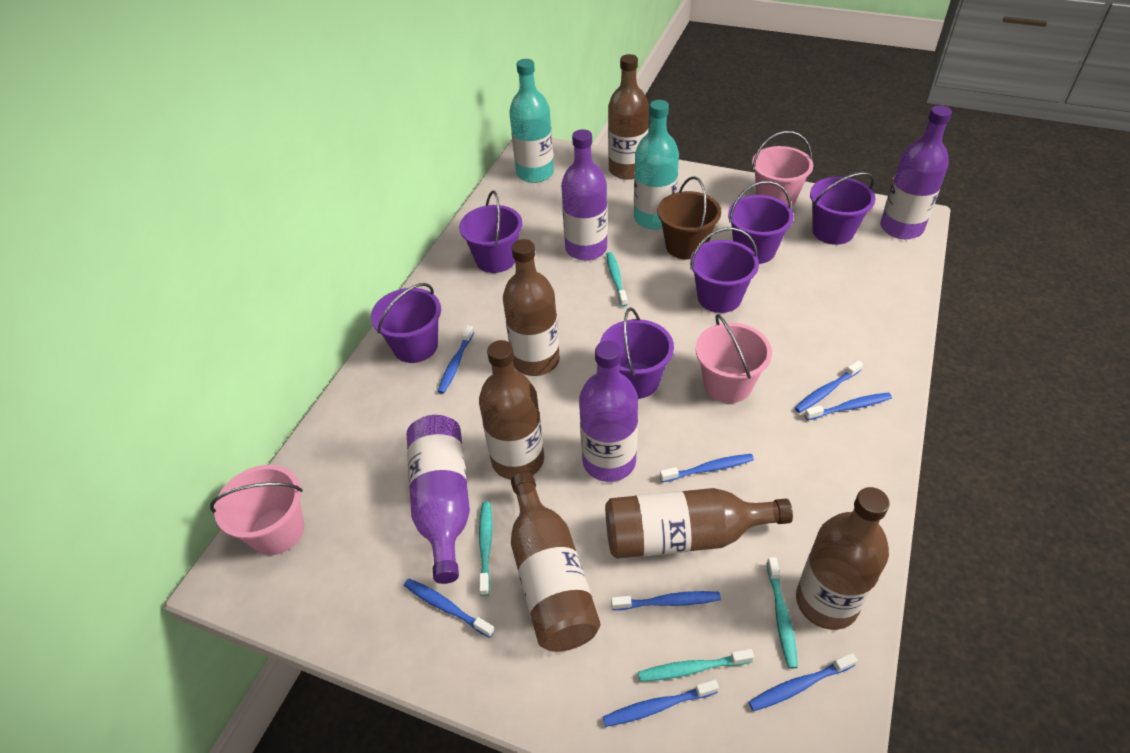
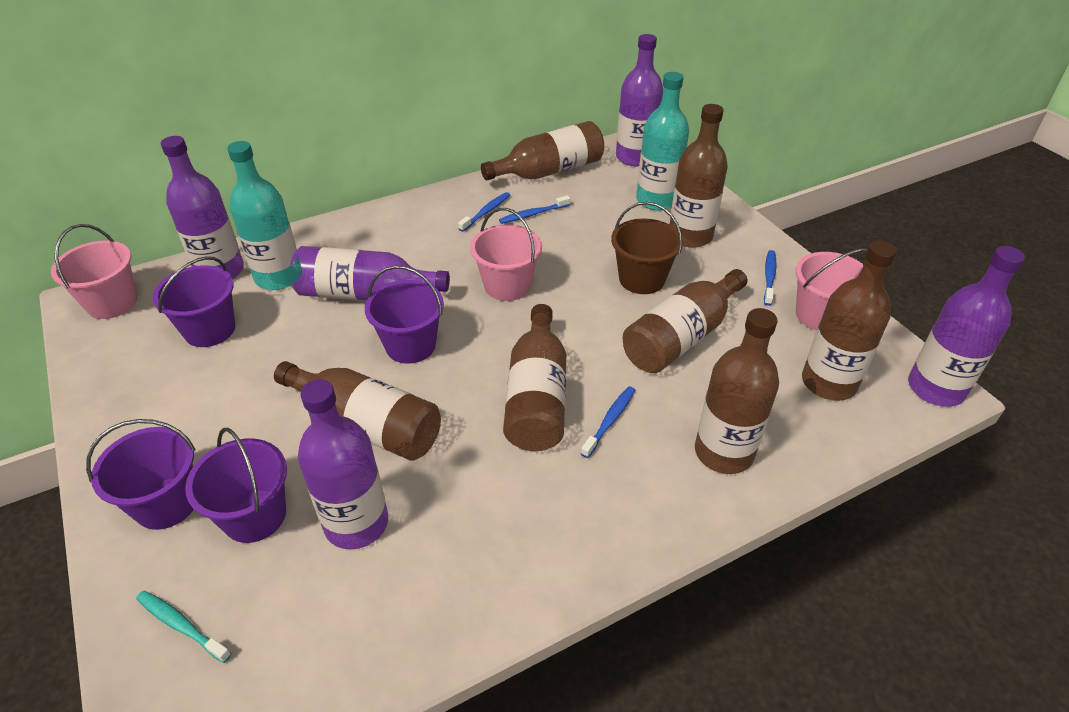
blue toothbrush: 8 -> 4
brown bottle: 6 -> 7
purple bottle: 4 -> 5
purple bucket: 6 -> 4
turquoise toothbrush: 4 -> 1

